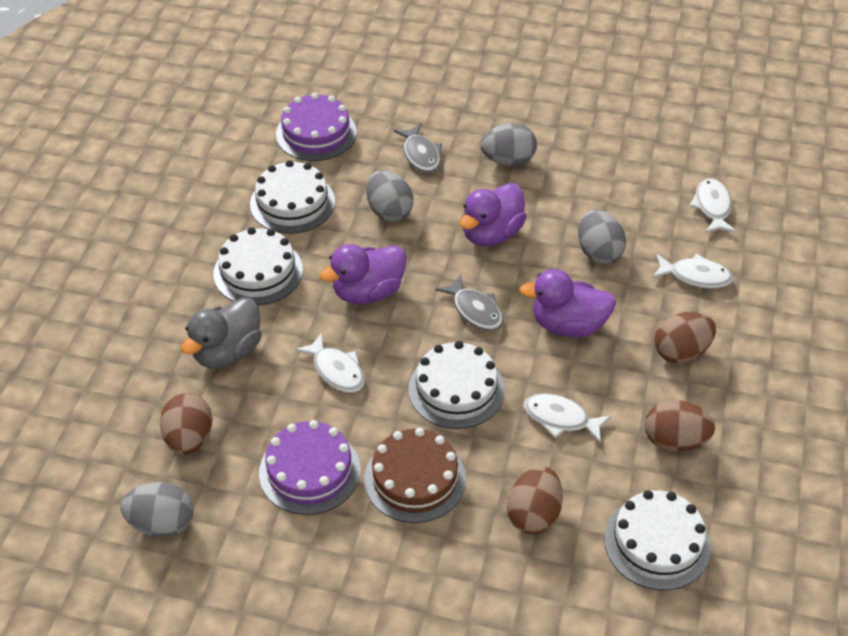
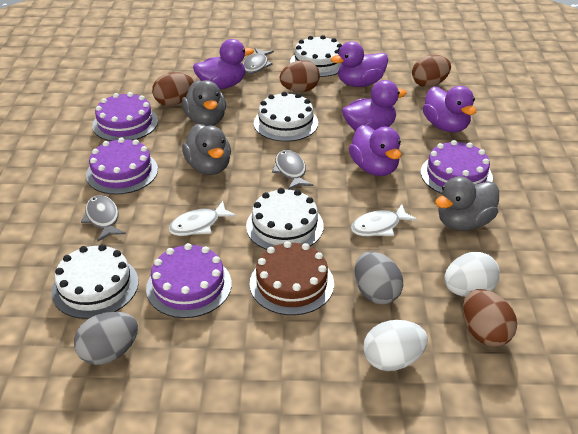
grey duck: 1 -> 3
grey egg: 4 -> 2
grey fish: 2 -> 3
purple cake: 2 -> 4
purple duck: 3 -> 5
white egg: 0 -> 2
white fish: 4 -> 2

